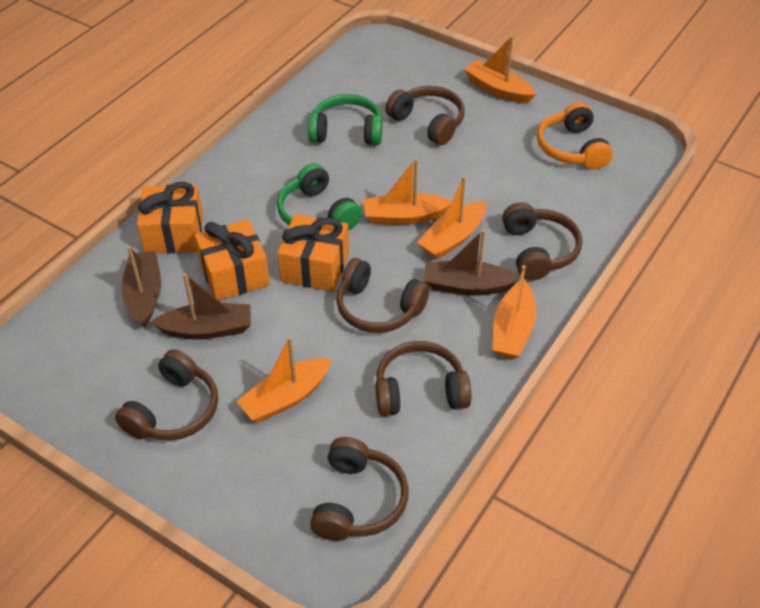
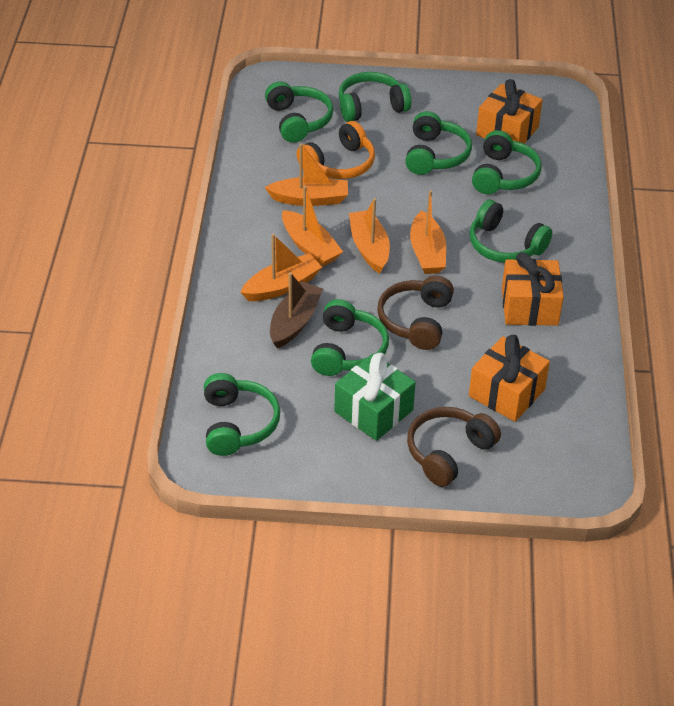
brown boat: 3 -> 1
brown headphones: 6 -> 2
green gift: 0 -> 1
green headphones: 2 -> 7

